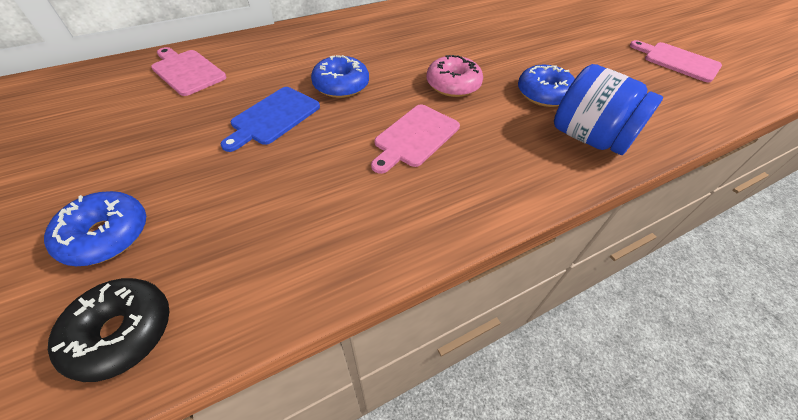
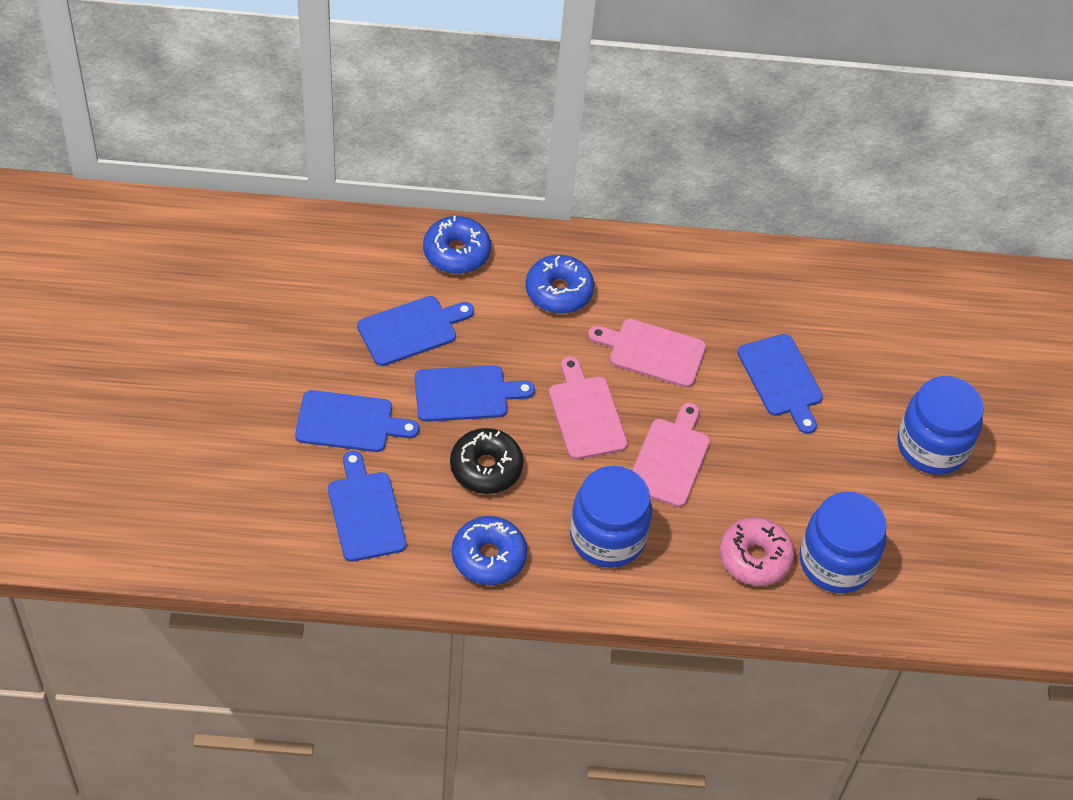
blue cutting board: 1 -> 5
blue jar: 1 -> 3

